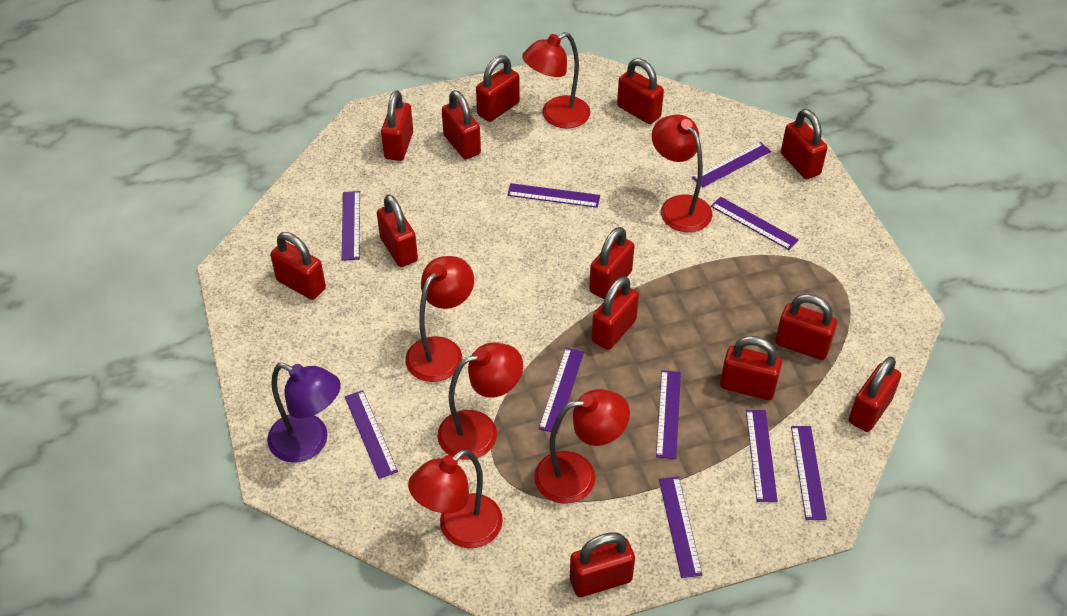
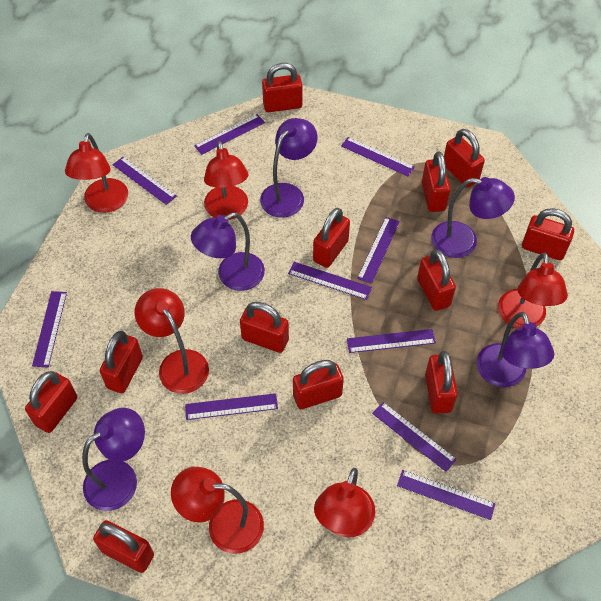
purple lamp: 1 -> 5
red padlock: 13 -> 12

